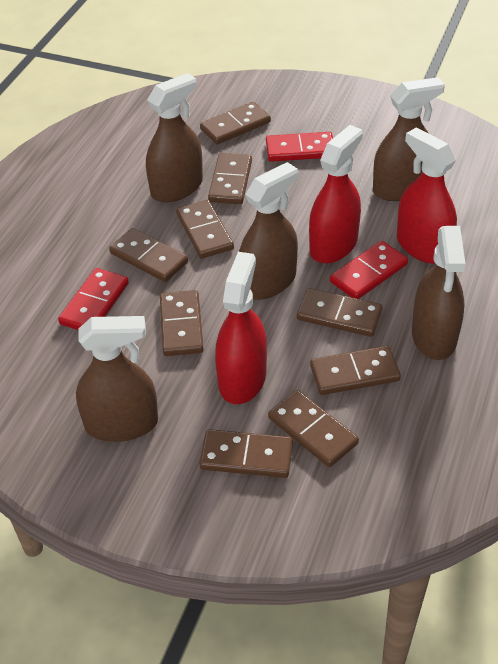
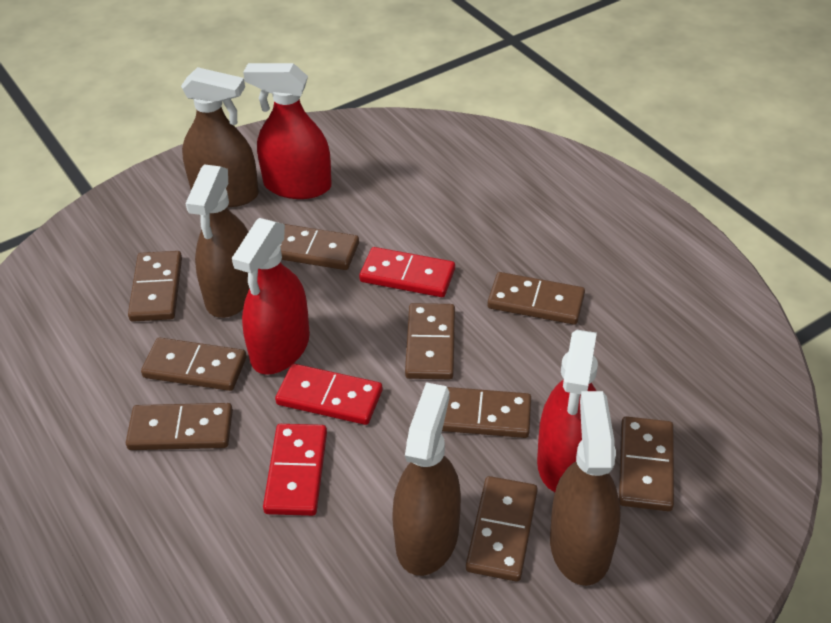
brown spray bottle: 5 -> 4

